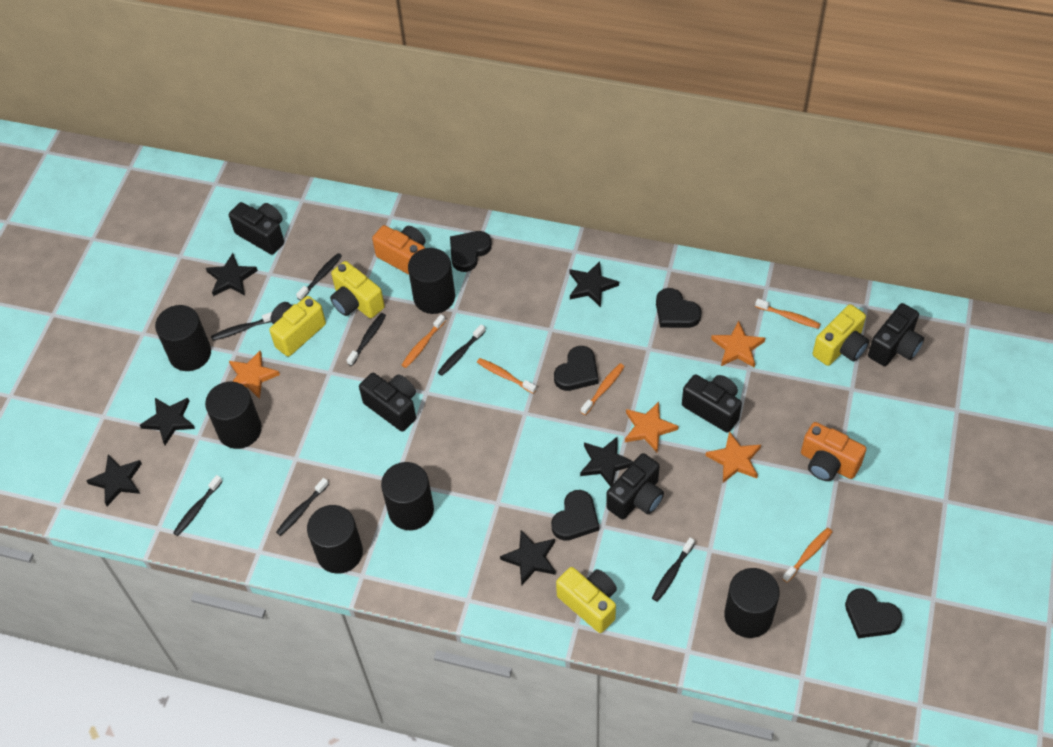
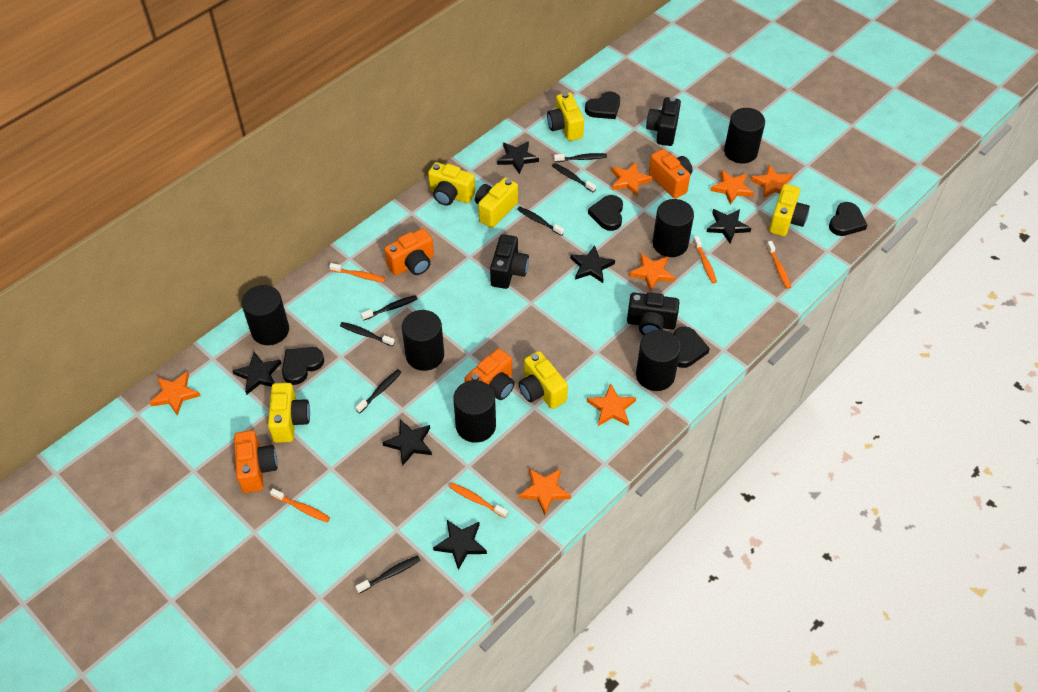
black camera: 5 -> 3
orange camera: 2 -> 4
orange star: 4 -> 7
yellow camera: 4 -> 6

